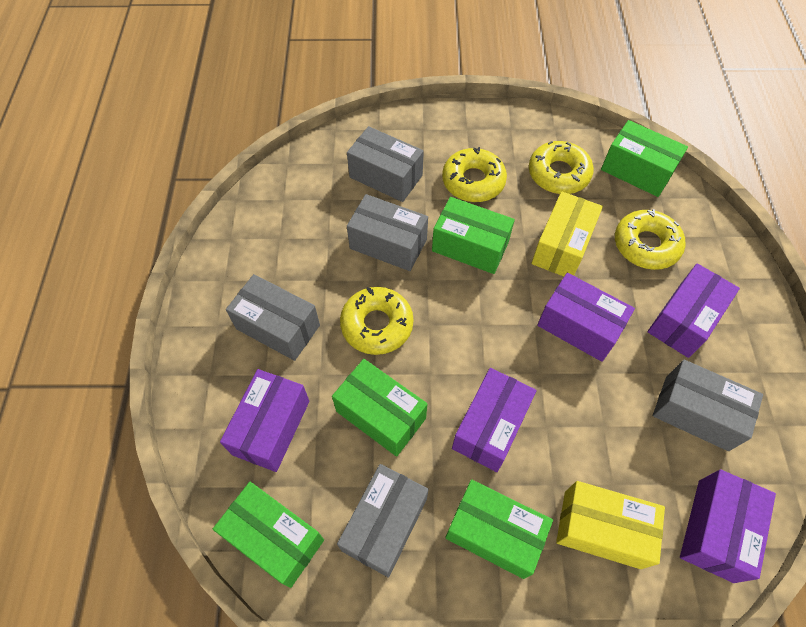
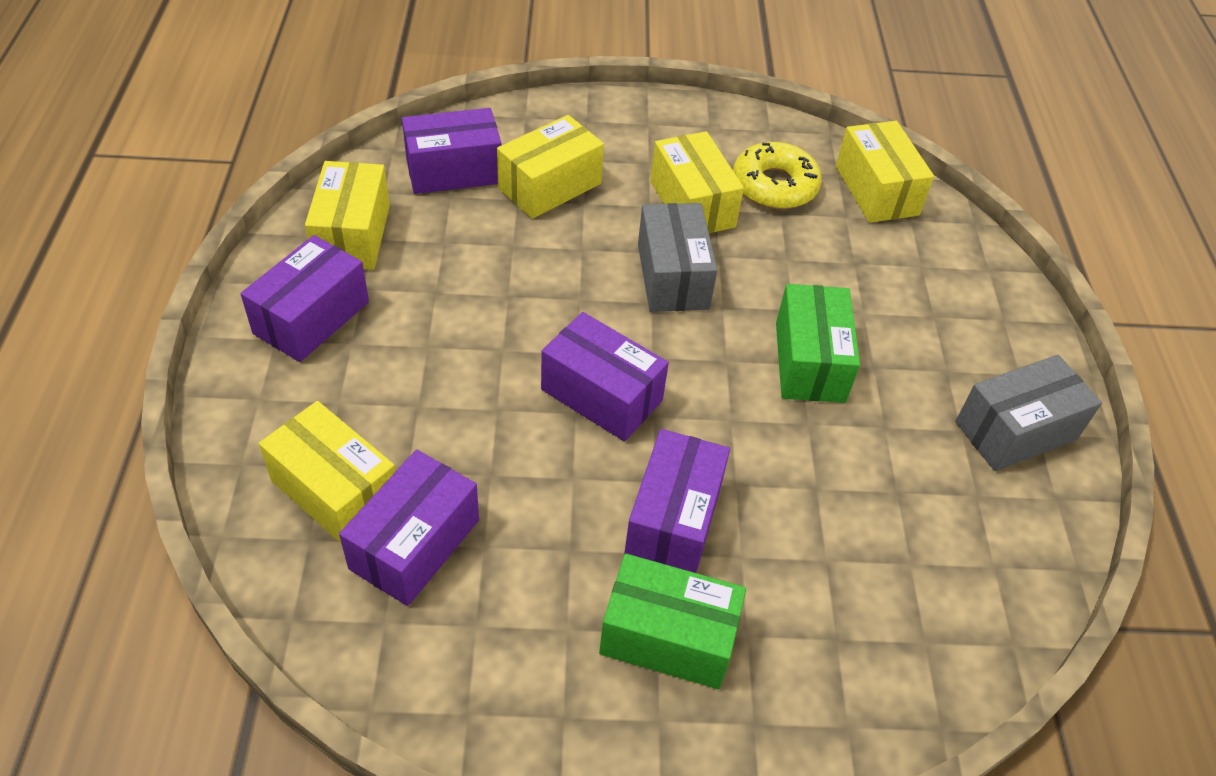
green box: 5 -> 2
grey box: 5 -> 2
yellow box: 2 -> 5
yellow donut: 4 -> 1

